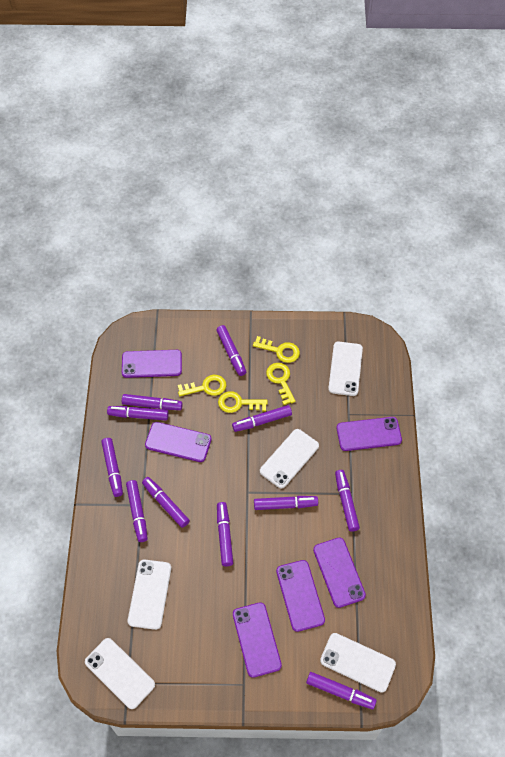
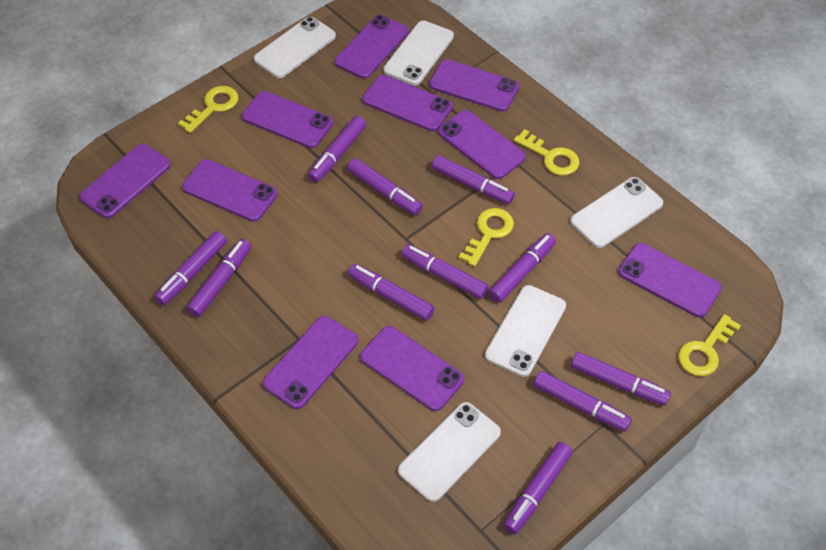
purple phone: 6 -> 10

